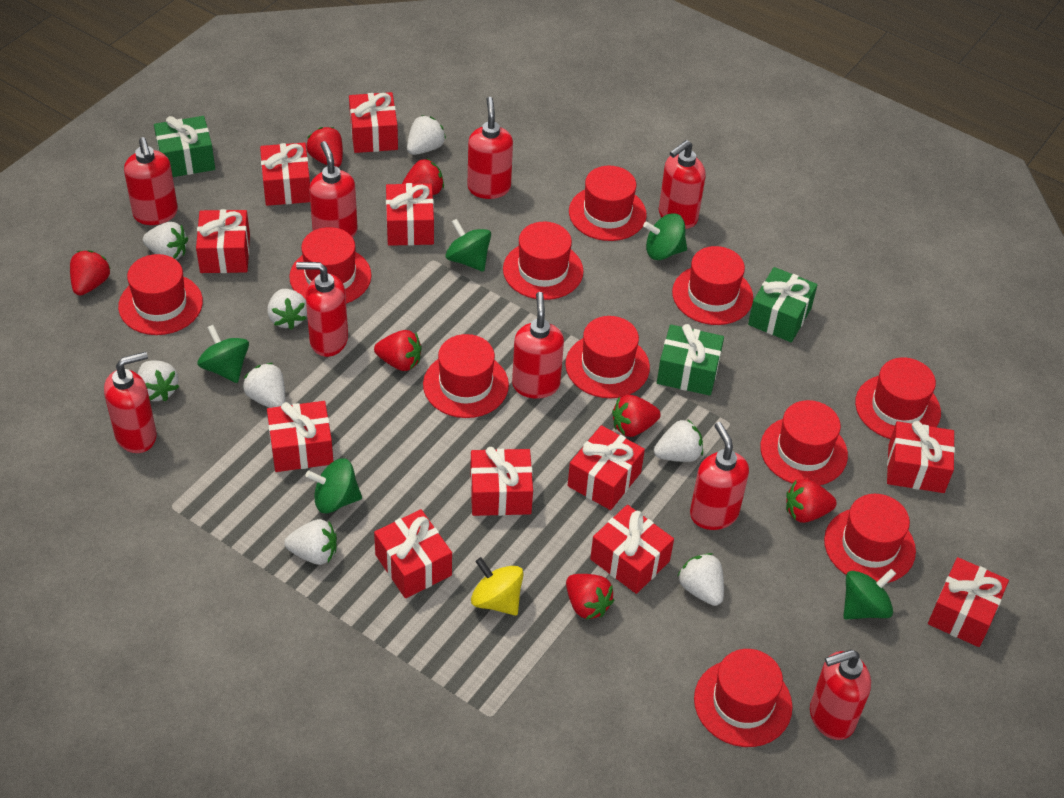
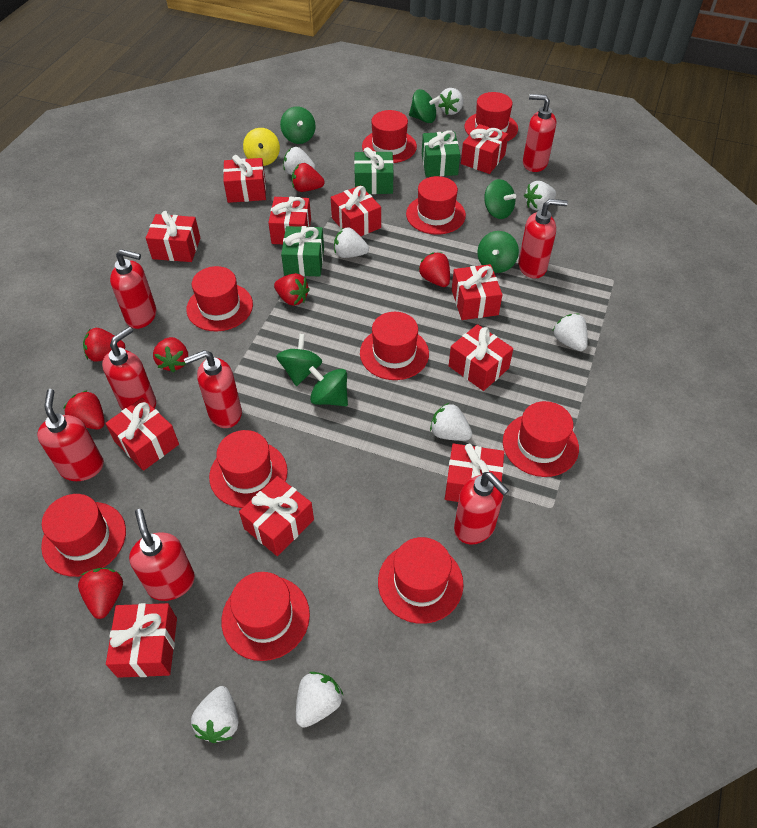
green spinning top: 5 -> 6
red hat: 11 -> 10
red soap dispenser: 9 -> 8

